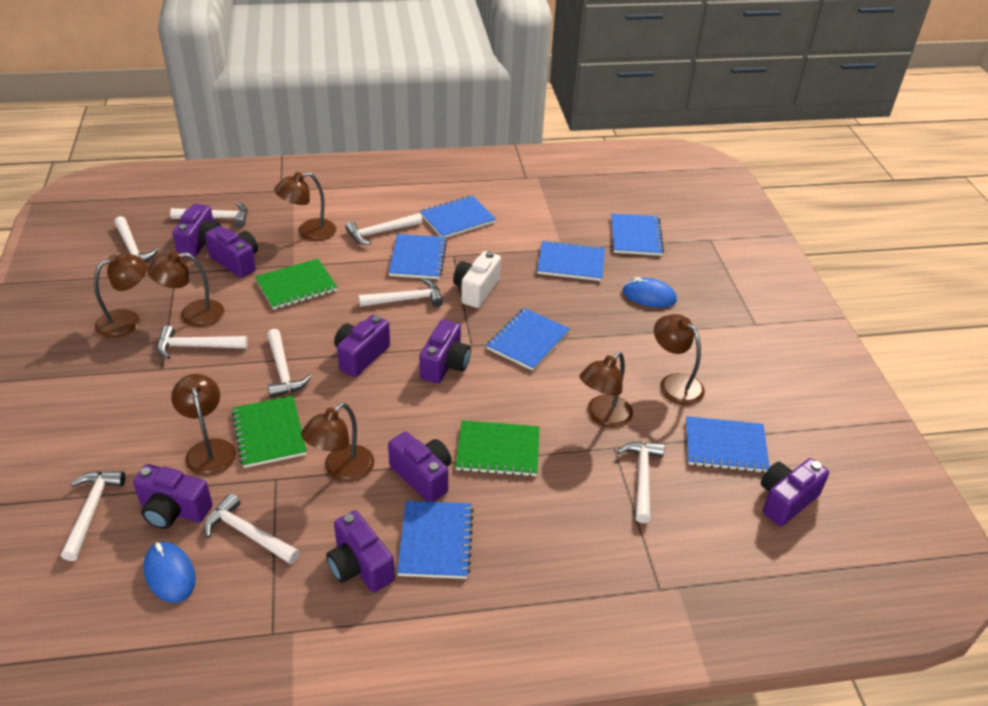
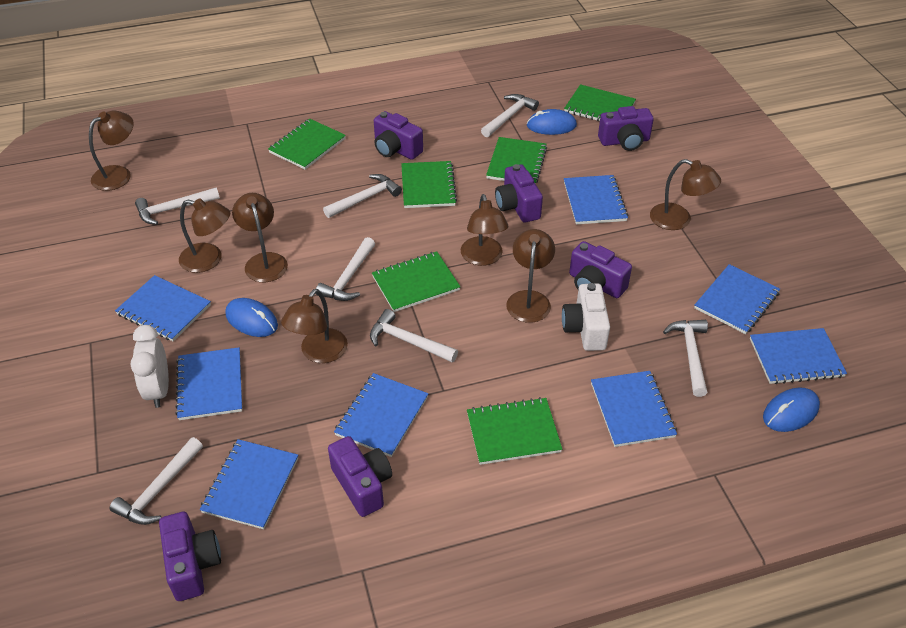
blue mouse: 2 -> 3
blue notebook: 7 -> 8
green notebook: 3 -> 6
purple camera: 8 -> 6
white clock: 0 -> 1
white hammer: 9 -> 7

